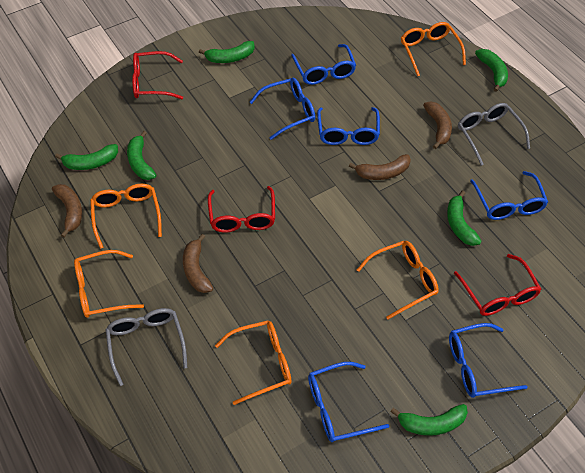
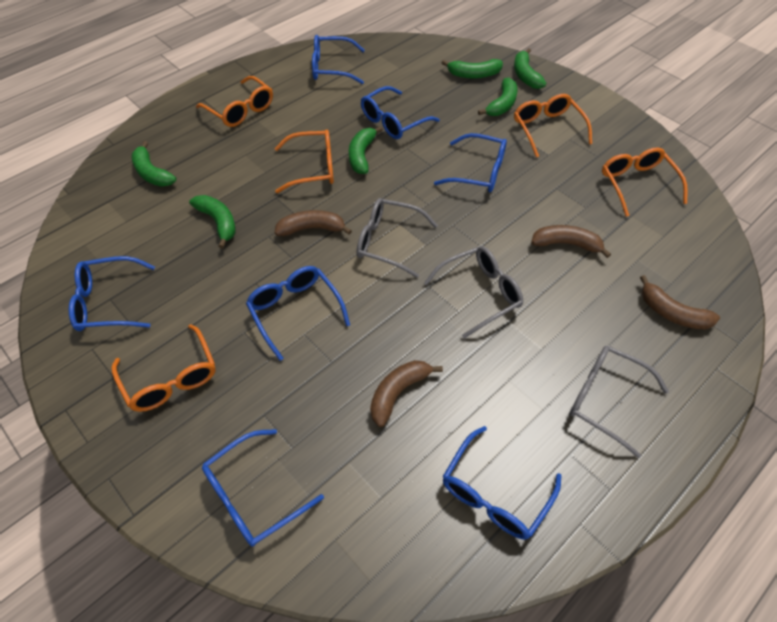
blue glasses: 6 -> 7
grey glasses: 2 -> 3
red glasses: 3 -> 0

